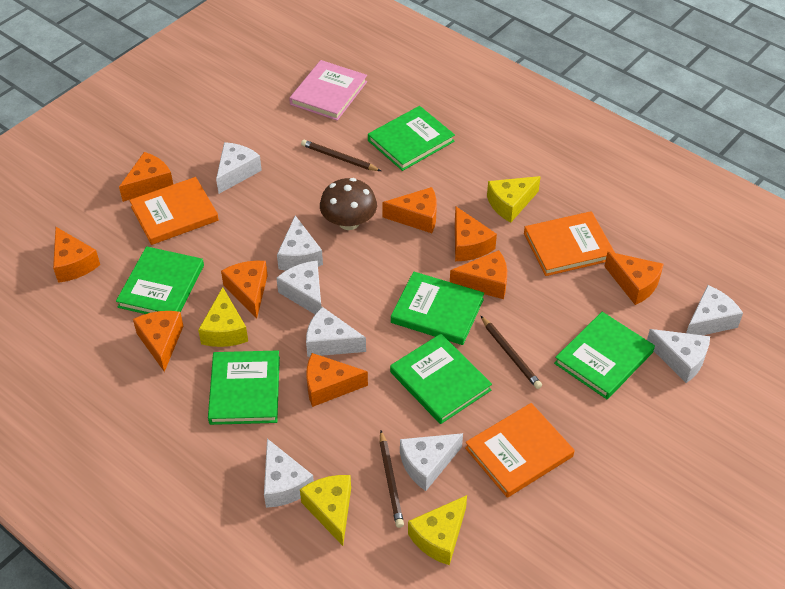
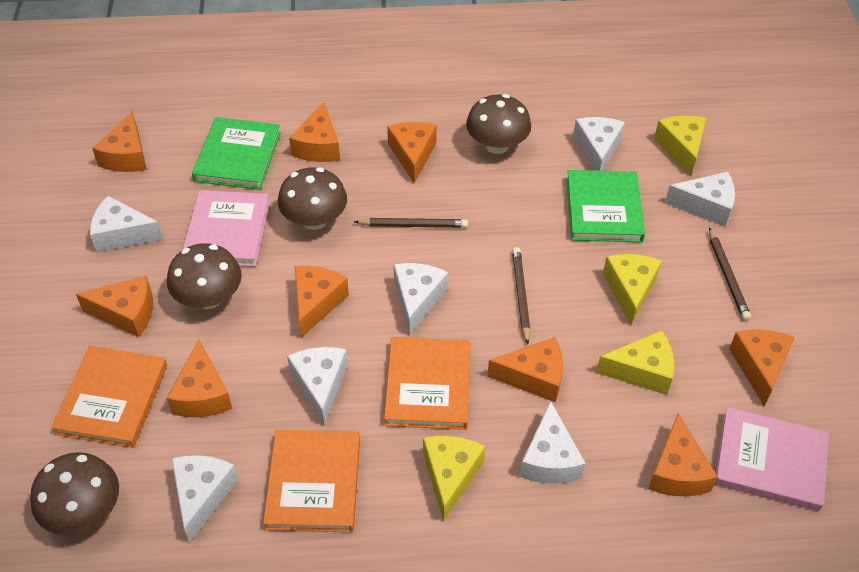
brown mushroom: 1 -> 4
green book: 6 -> 2
pink book: 1 -> 2
white cheese: 8 -> 7

